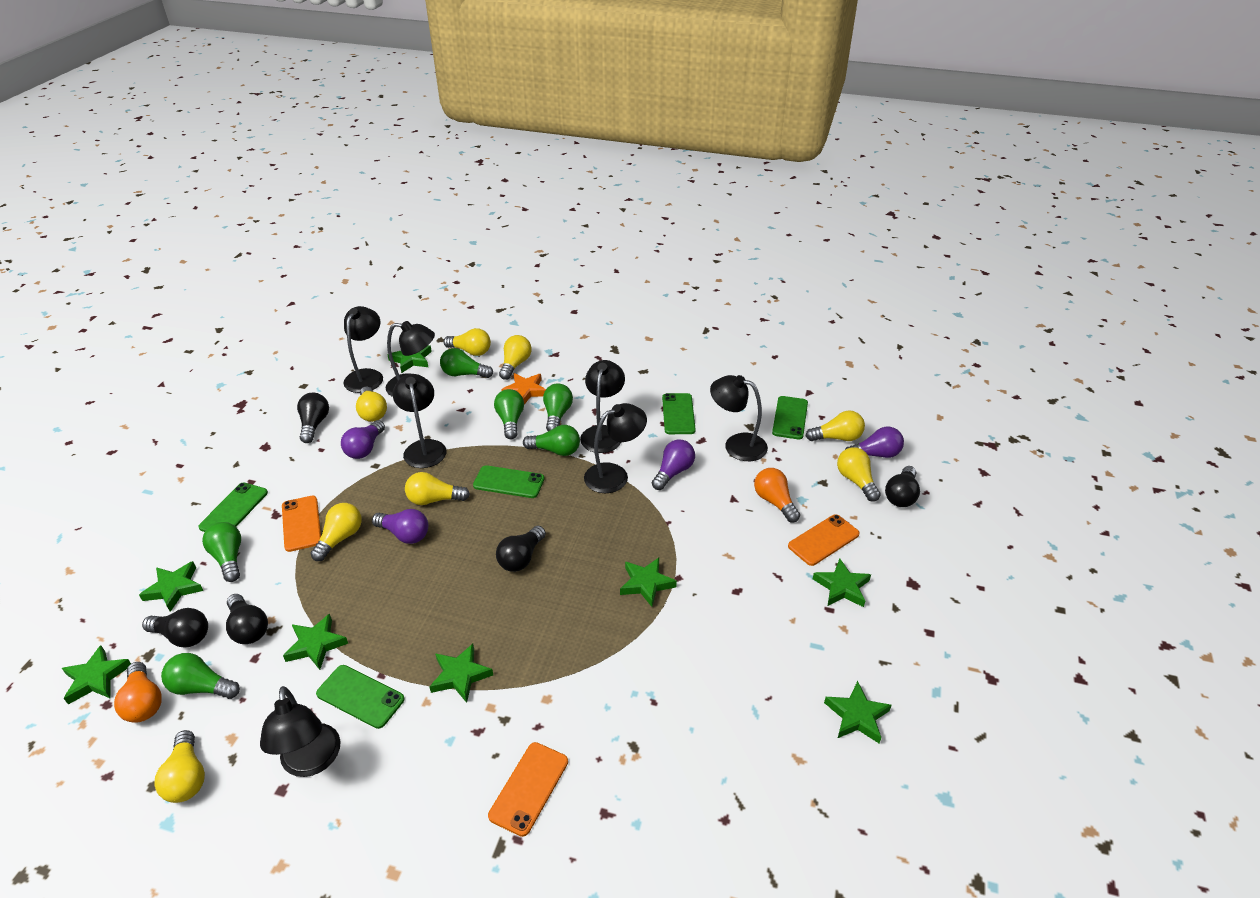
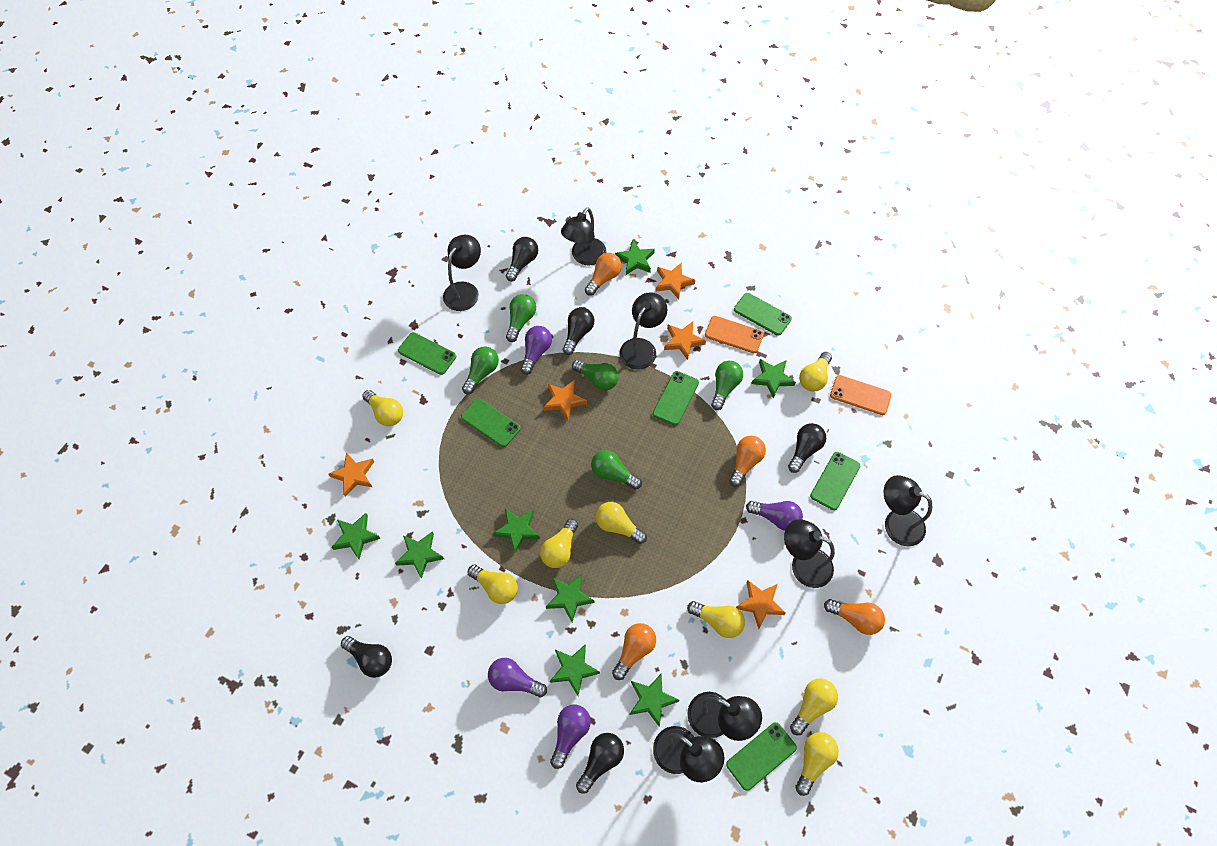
green light bulb: 6 -> 5
green phone: 5 -> 6
orange light bulb: 2 -> 4
orange phone: 3 -> 2
orange star: 1 -> 5

